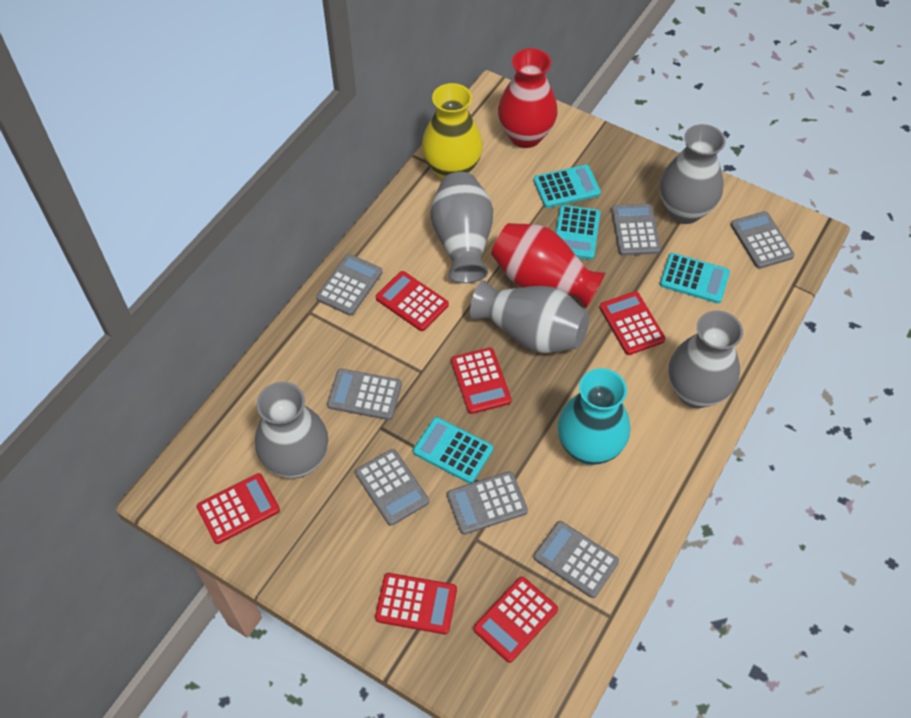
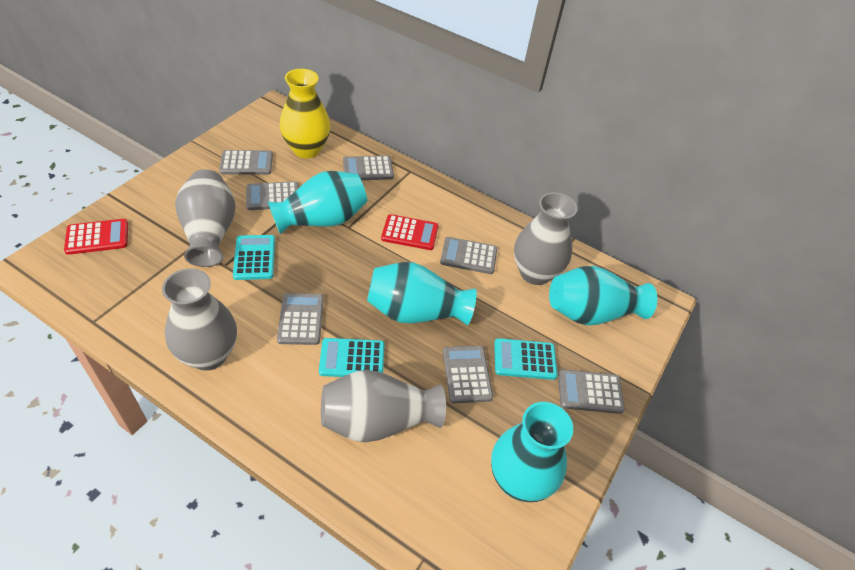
grey vase: 5 -> 4
red calculator: 6 -> 2
red vase: 2 -> 0
turquoise calculator: 4 -> 3
turquoise vase: 1 -> 4

